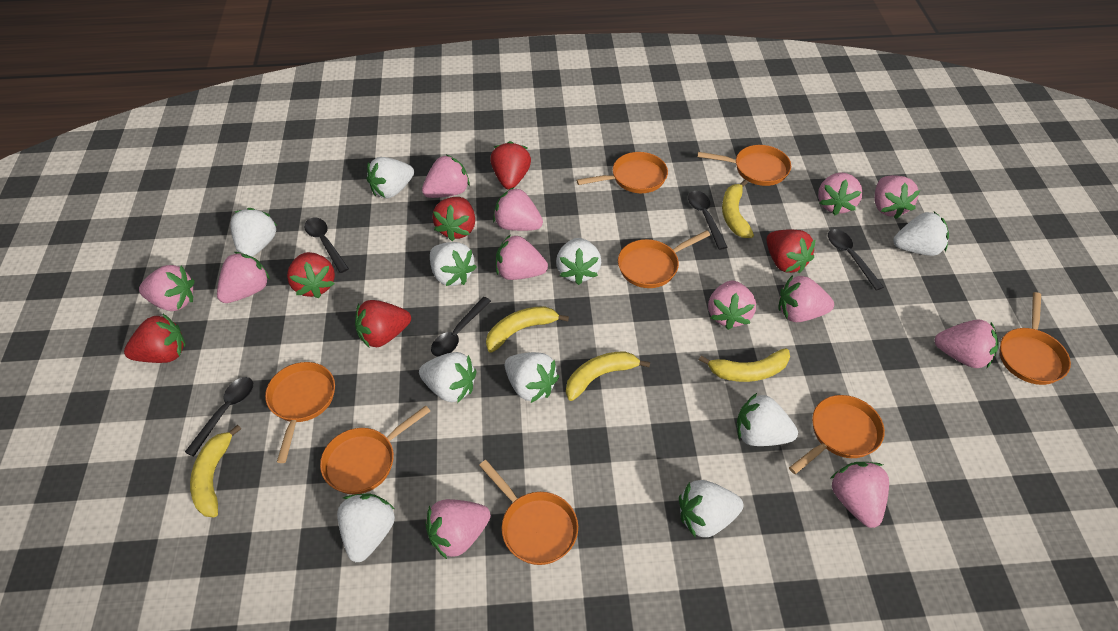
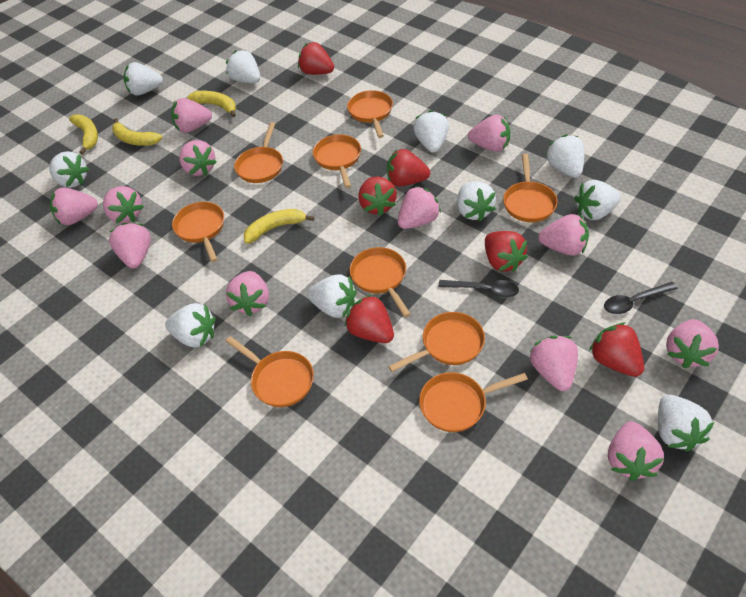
black spoon: 5 -> 2
orange pan: 8 -> 9
yellow banana: 5 -> 4

